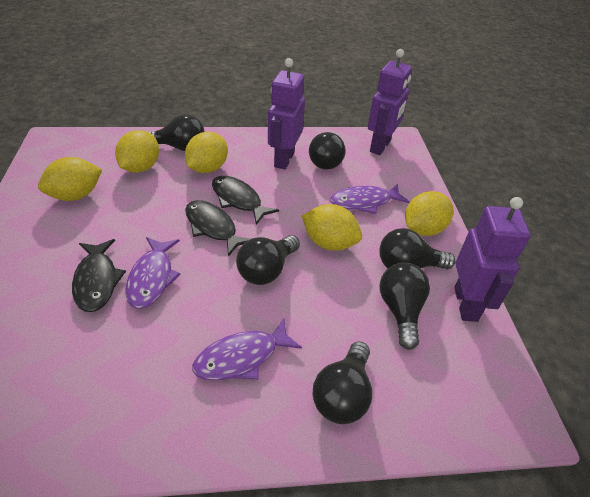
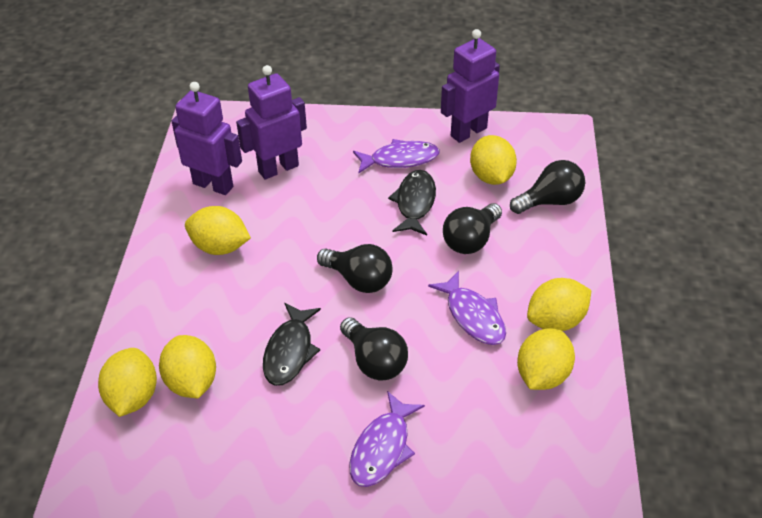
black fish: 3 -> 2
black light bulb: 6 -> 4
yellow lemon: 5 -> 6

